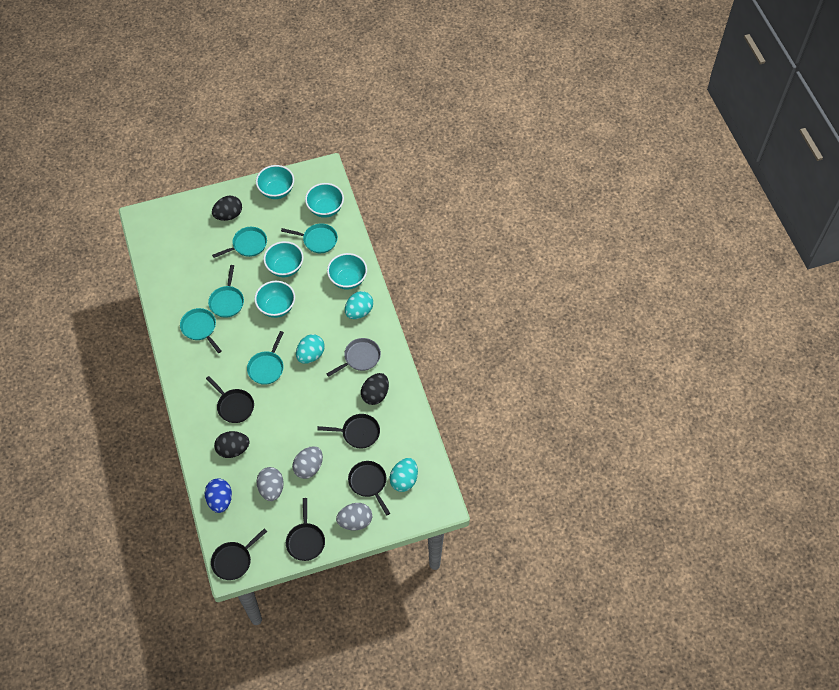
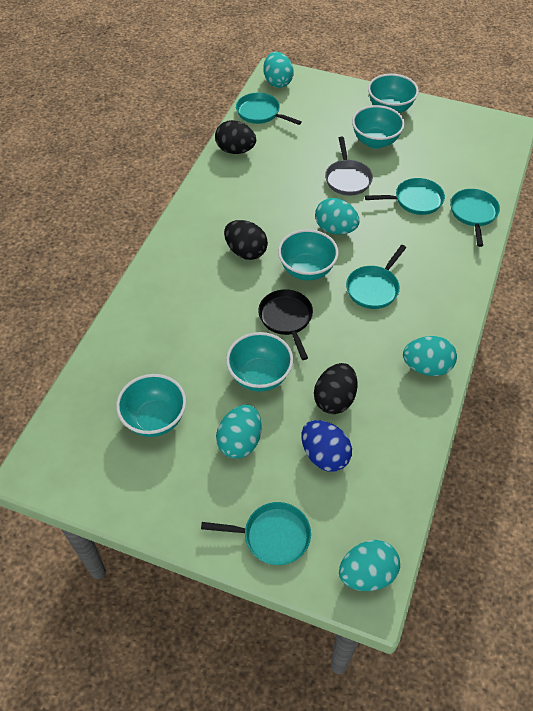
black pan: 5 -> 1
grey egg: 3 -> 0
turquoise egg: 3 -> 5

